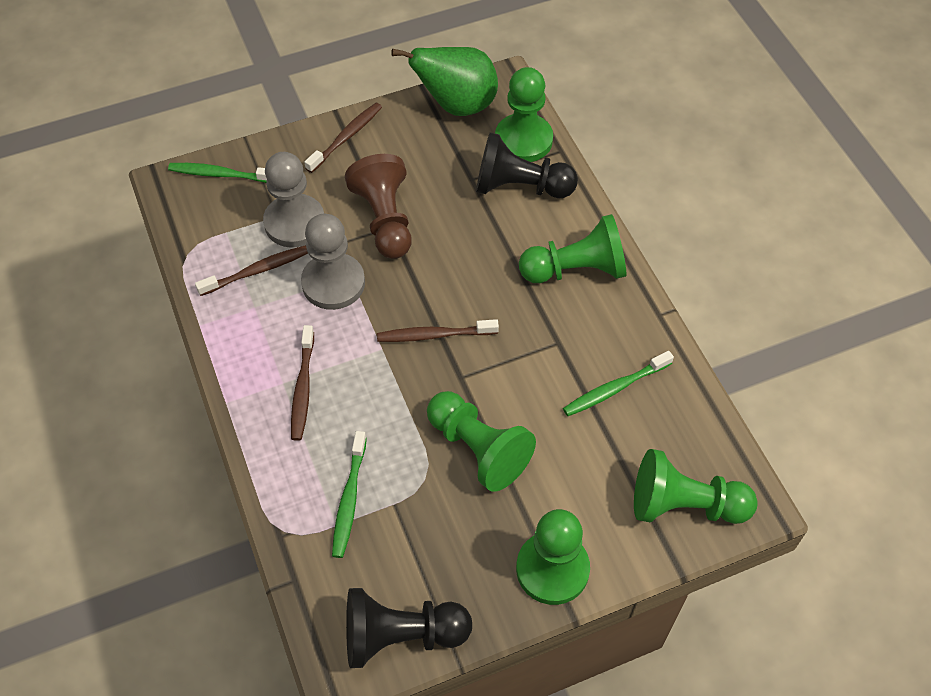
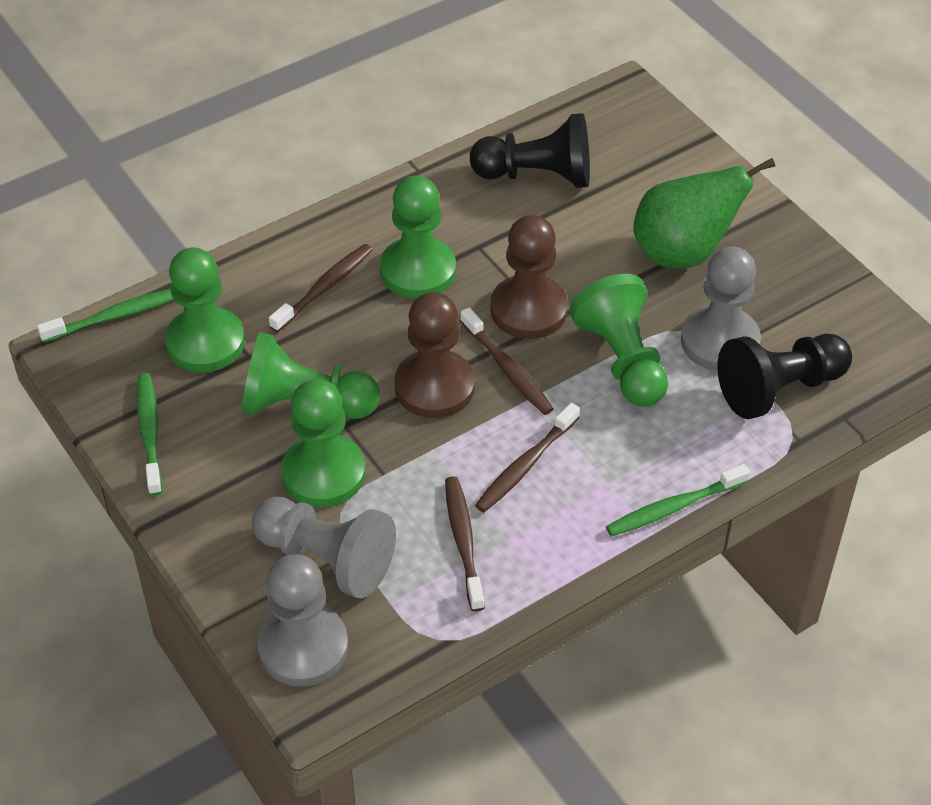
brown pawn: 1 -> 2
grey pawn: 2 -> 3

